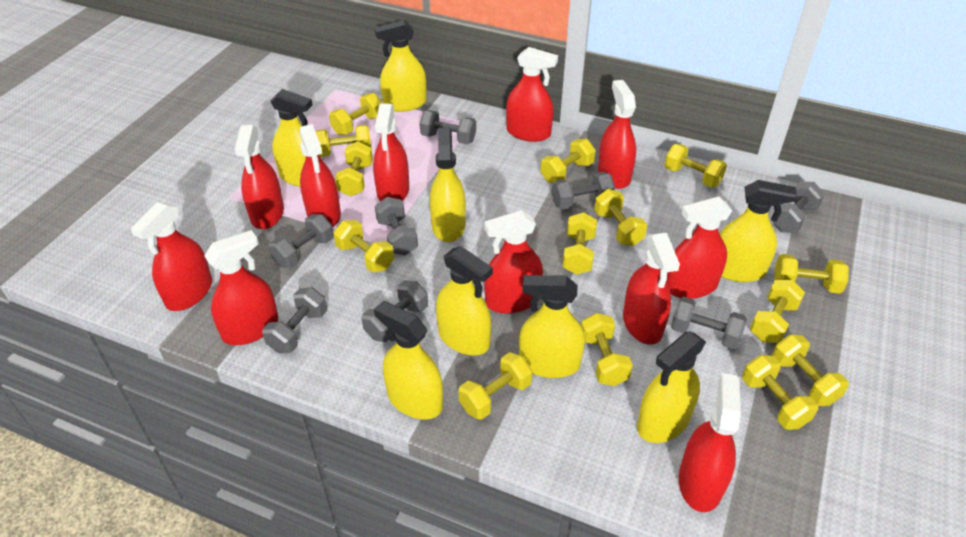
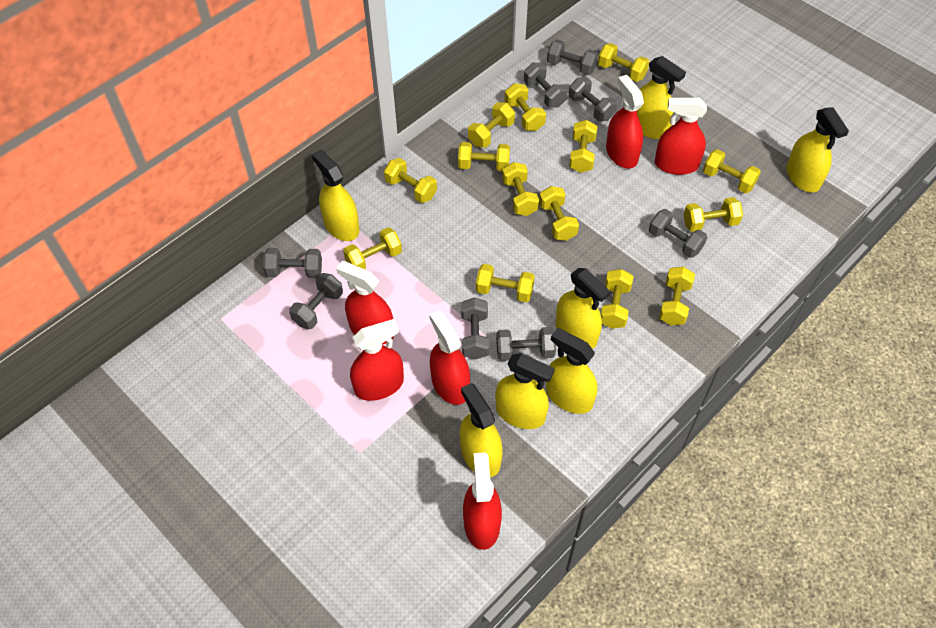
red spray bottle: 11 -> 6
yellow spray bottle: 8 -> 7

